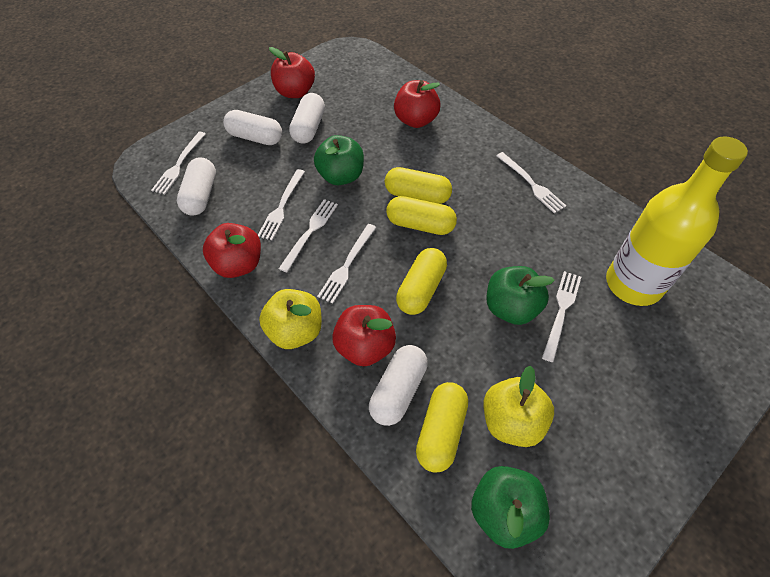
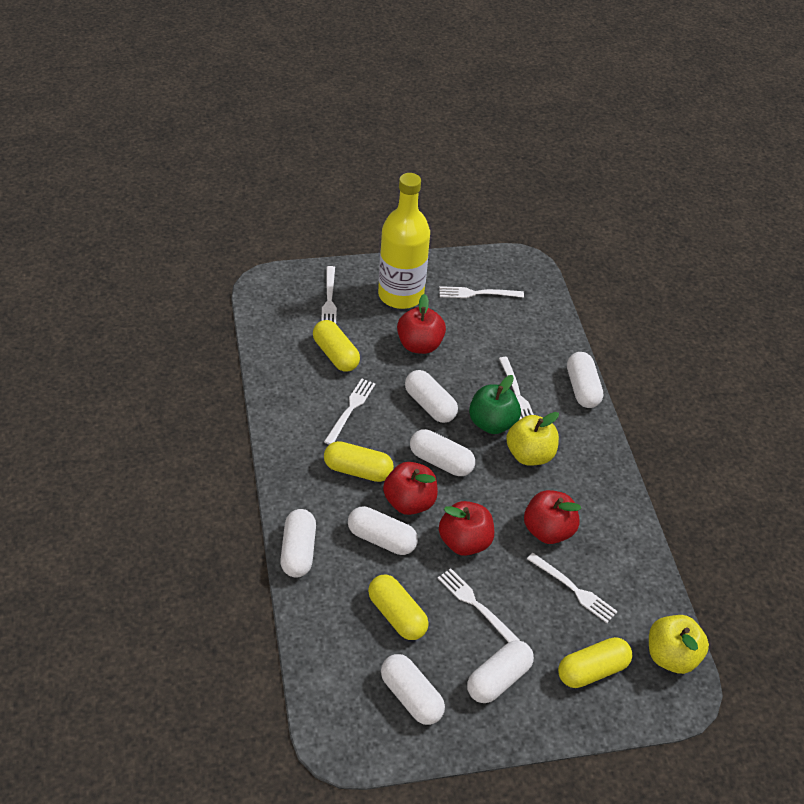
green apple: 3 -> 1
white capsule: 4 -> 7

